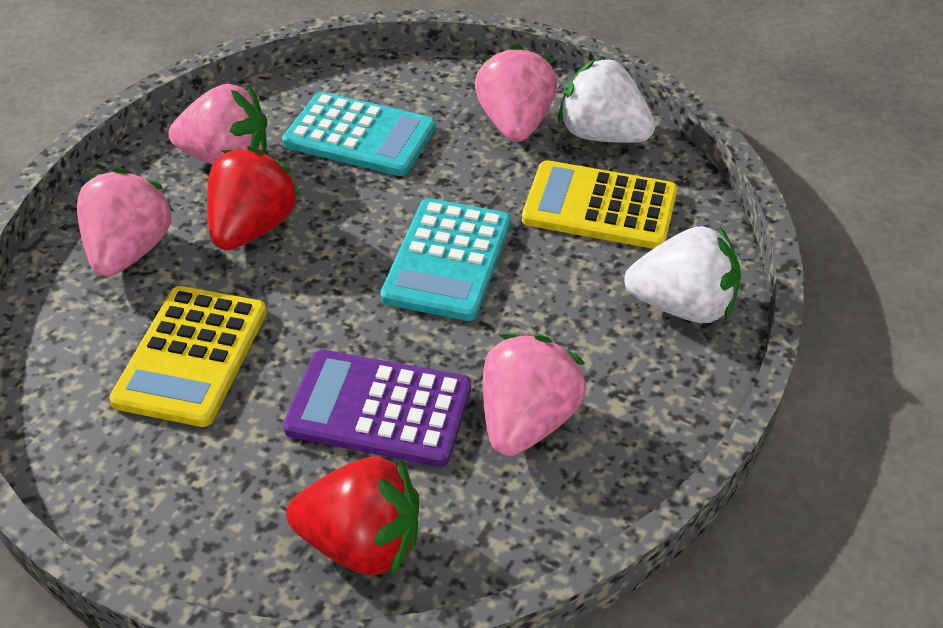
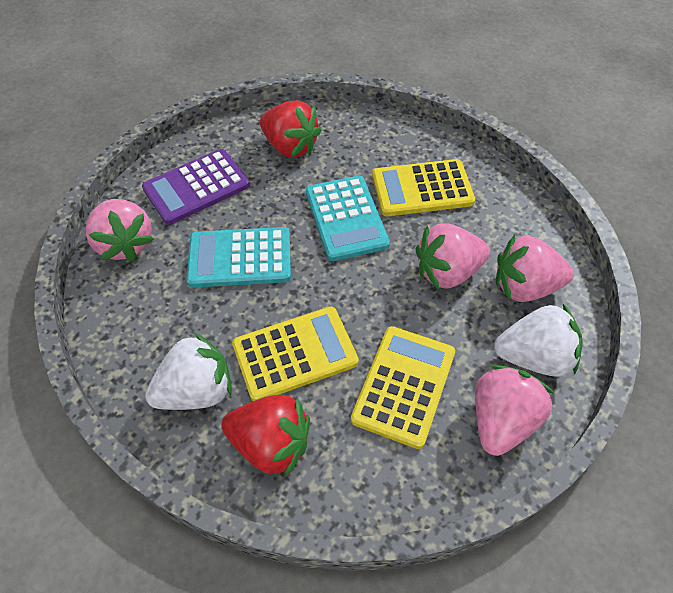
yellow calculator: 2 -> 3

